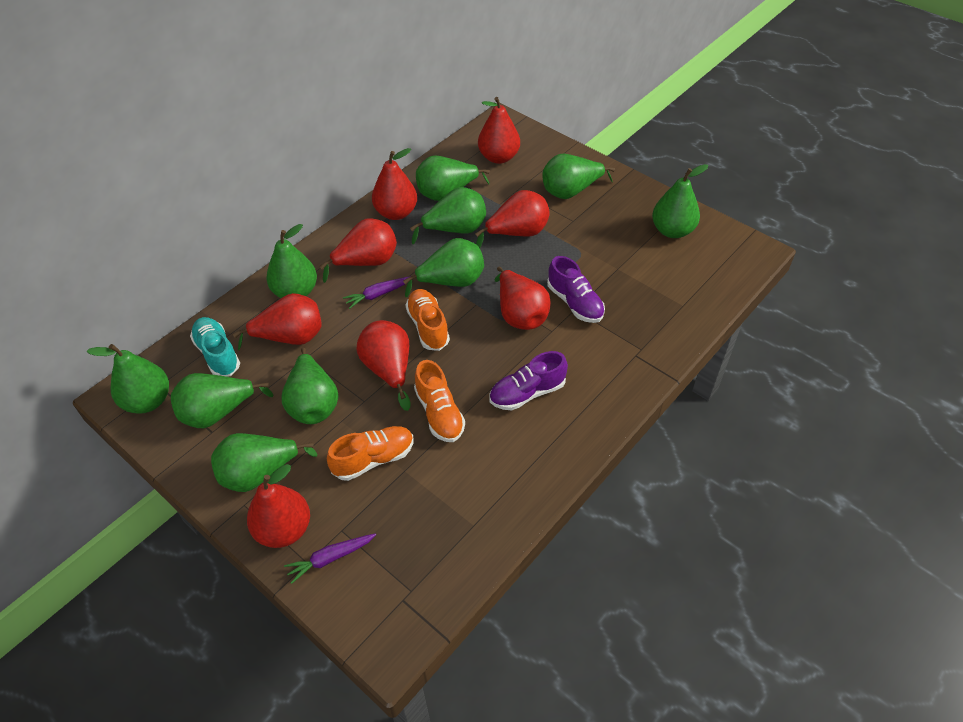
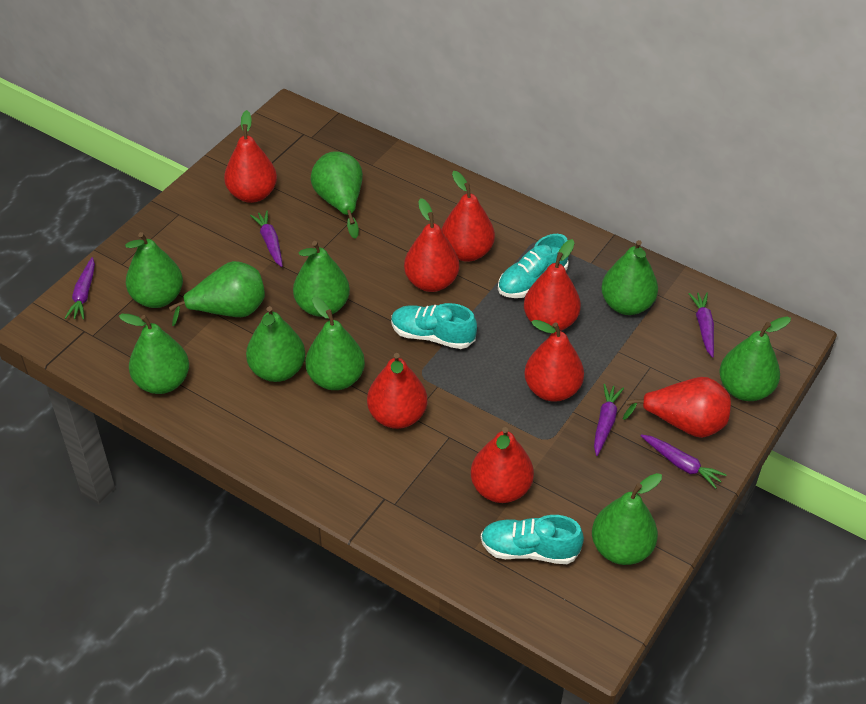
orange shoe: 3 -> 0
purple carrot: 2 -> 5
purple shoe: 2 -> 0
turquoise shoe: 1 -> 3

